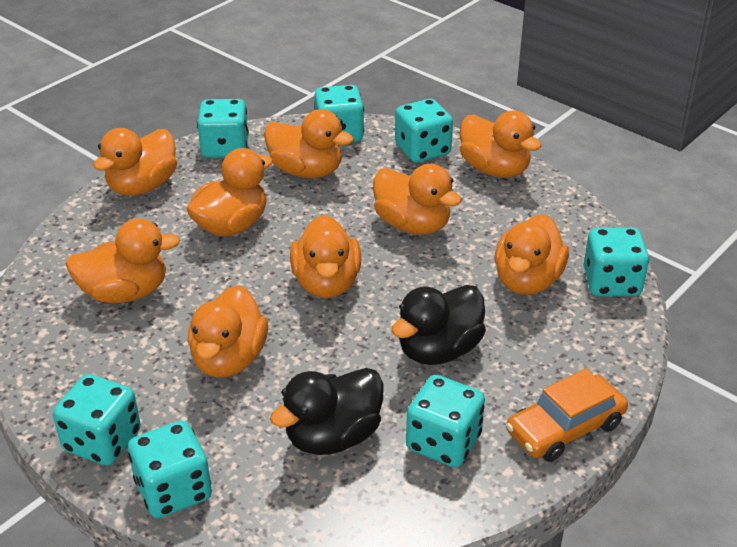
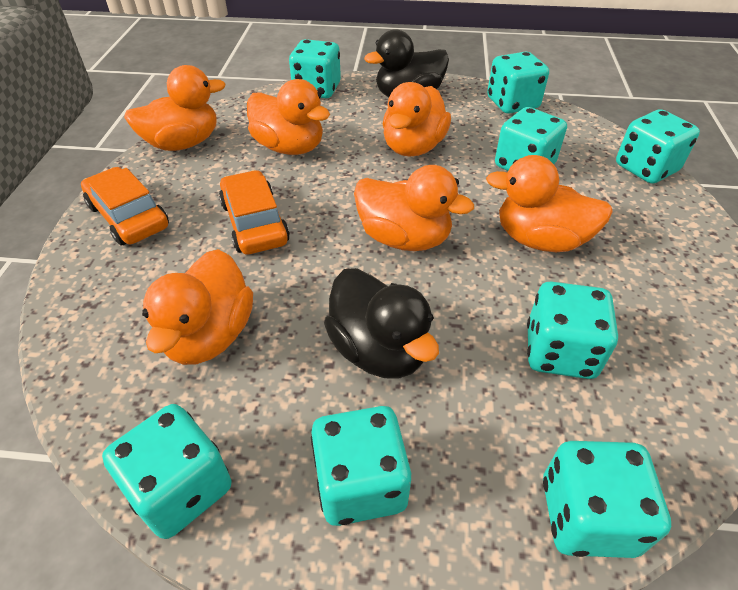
orange car: 1 -> 2
orange duck: 9 -> 6
turquoise dice: 7 -> 8

